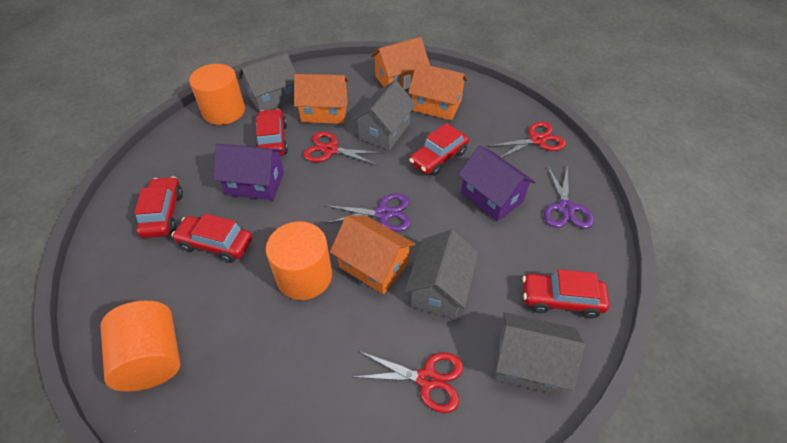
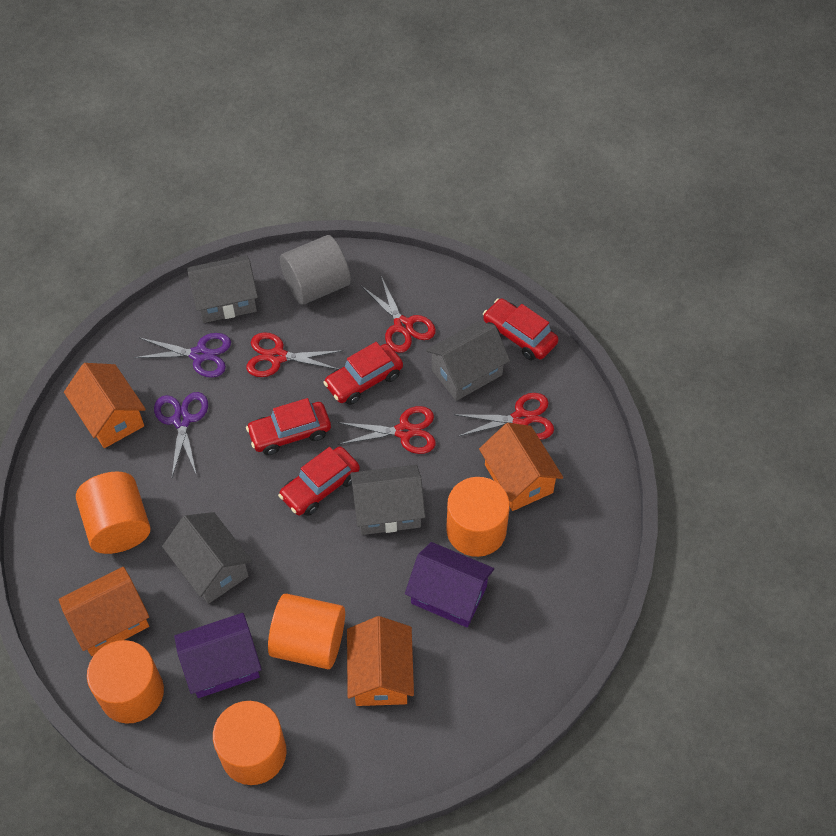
grey cylinder: 0 -> 1
orange cylinder: 3 -> 5
red car: 5 -> 4
red scissors: 3 -> 4

